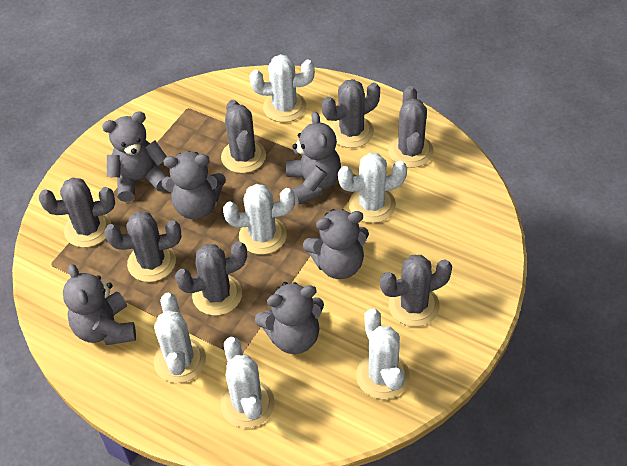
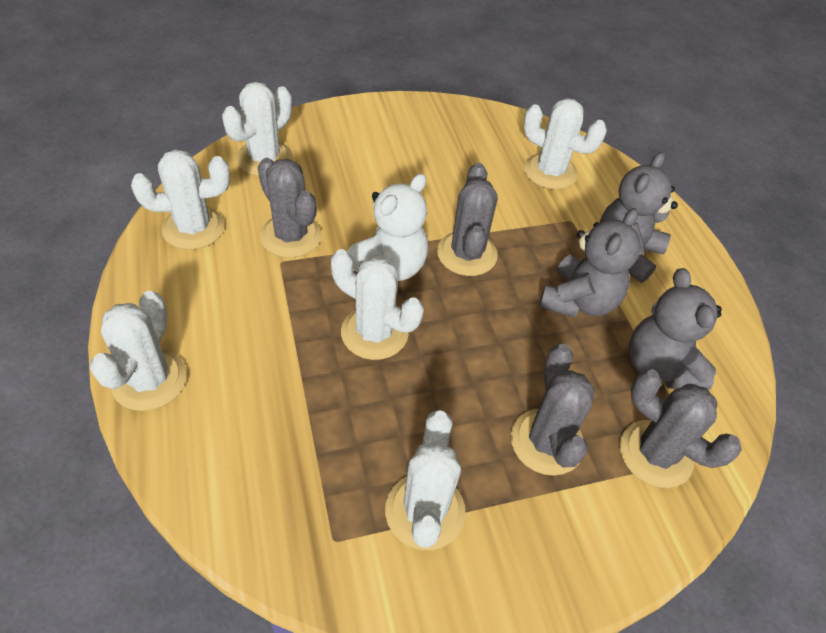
grey cactus: 7 -> 4
grey teddy bear: 6 -> 3
white teddy bear: 0 -> 1

